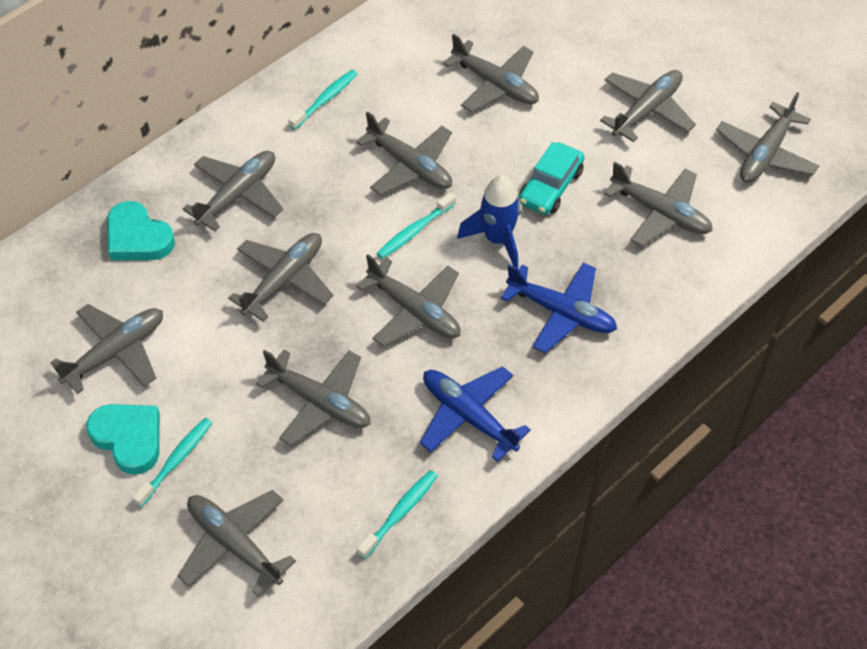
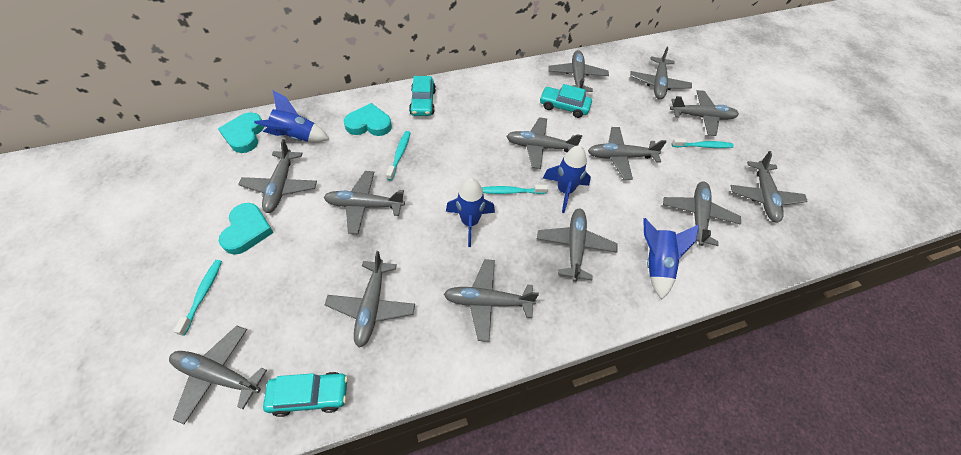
blue plane: 2 -> 0
blue rocket: 1 -> 4
grey plane: 11 -> 13
turquoise car: 1 -> 3
turquoise heart: 2 -> 3

